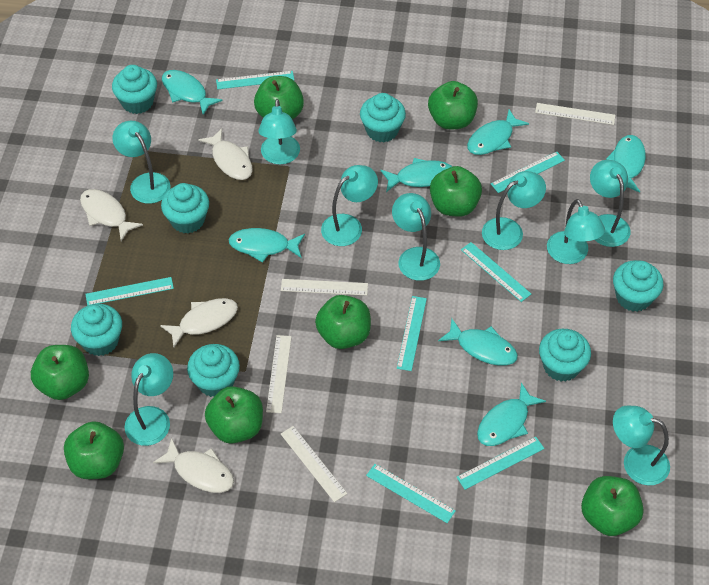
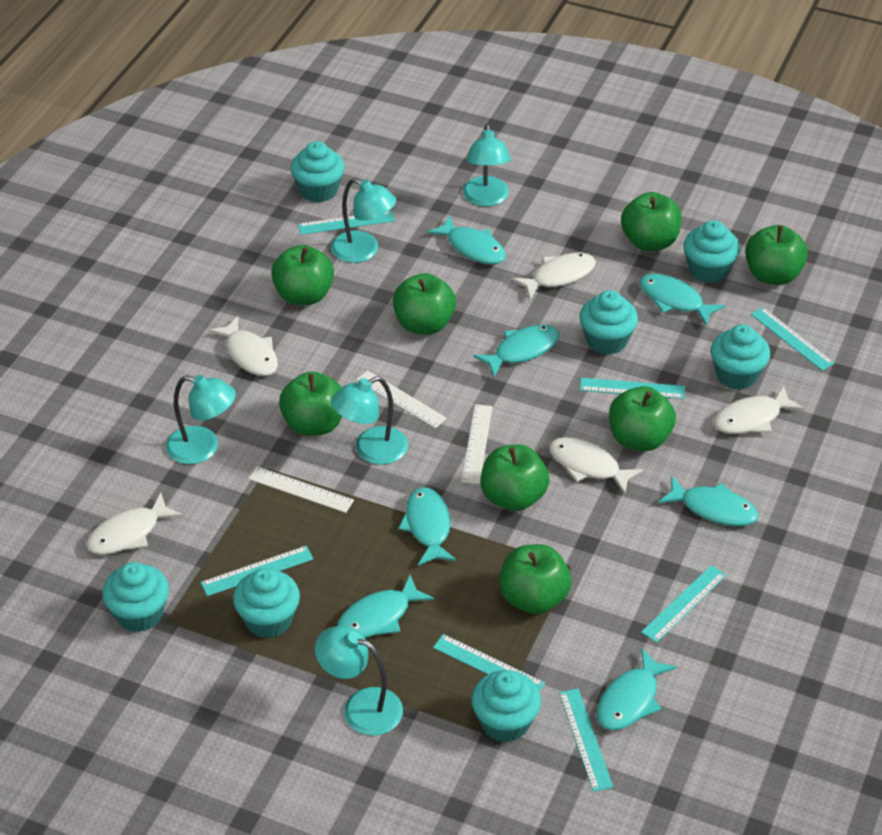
turquoise lamp: 9 -> 5
white fish: 4 -> 5
white ruler: 4 -> 3

